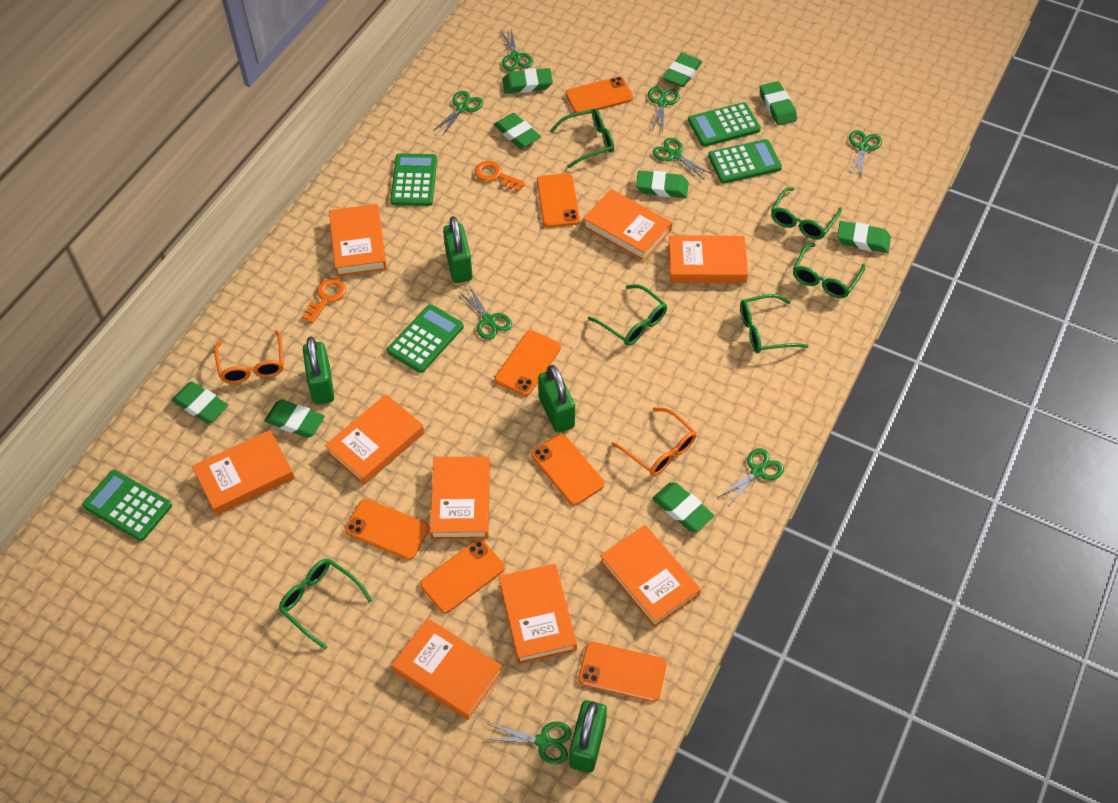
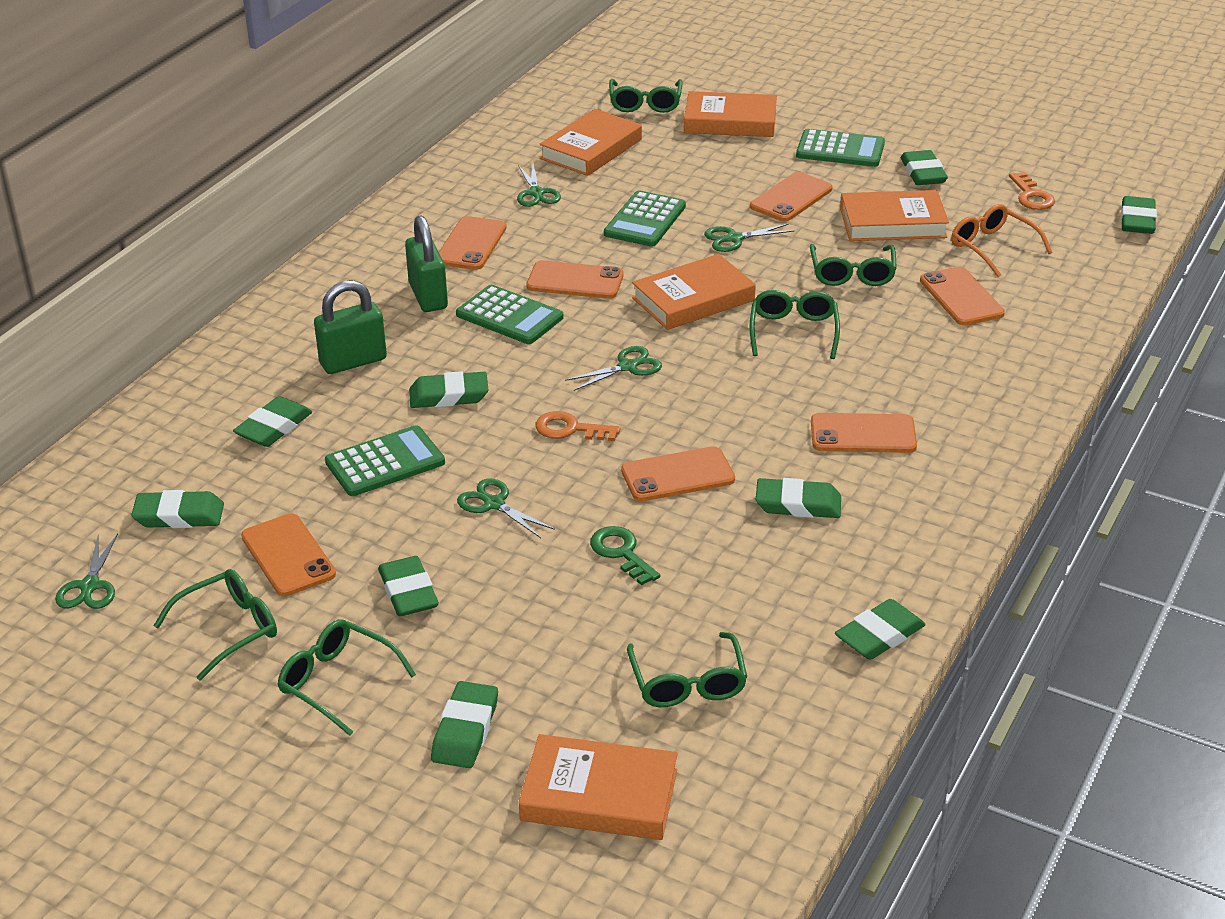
green calculator: 5 -> 4
green key: 0 -> 1
green padlock: 4 -> 2
green scissors: 8 -> 5
orange book: 9 -> 5
orange glasses: 2 -> 1

